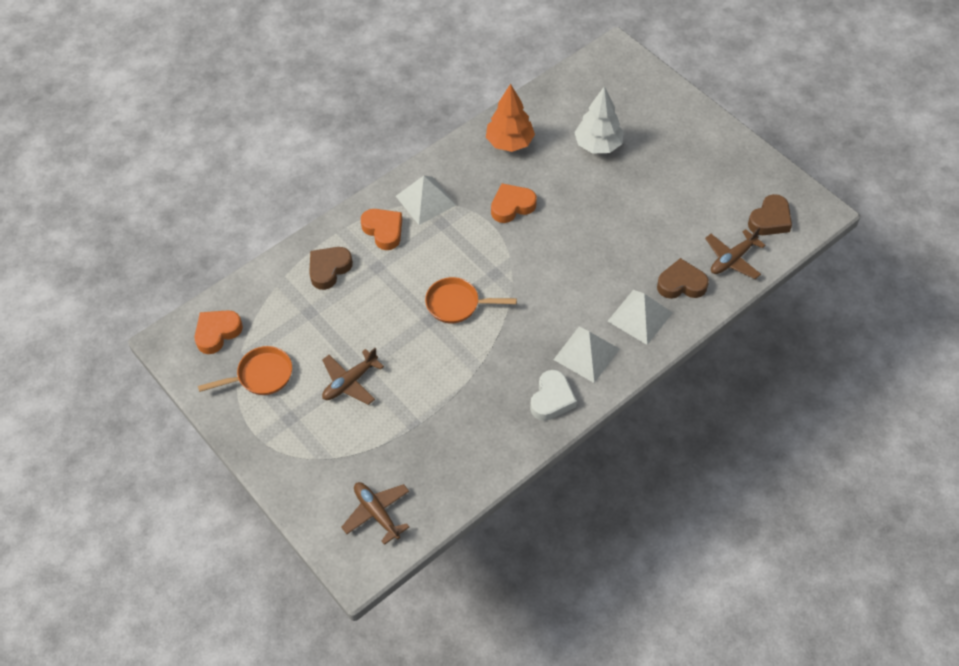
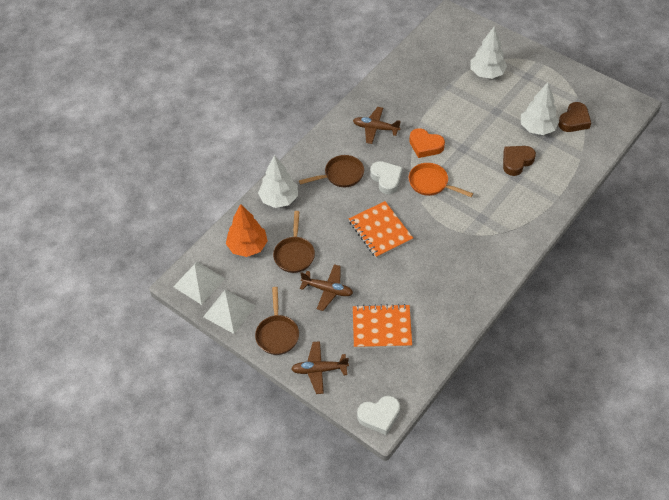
brown heart: 3 -> 2
brown pan: 0 -> 3
orange heart: 3 -> 1
orange notebook: 0 -> 2
orange pan: 2 -> 1
white heart: 1 -> 2
white pyramid: 3 -> 2
white tree: 1 -> 3

